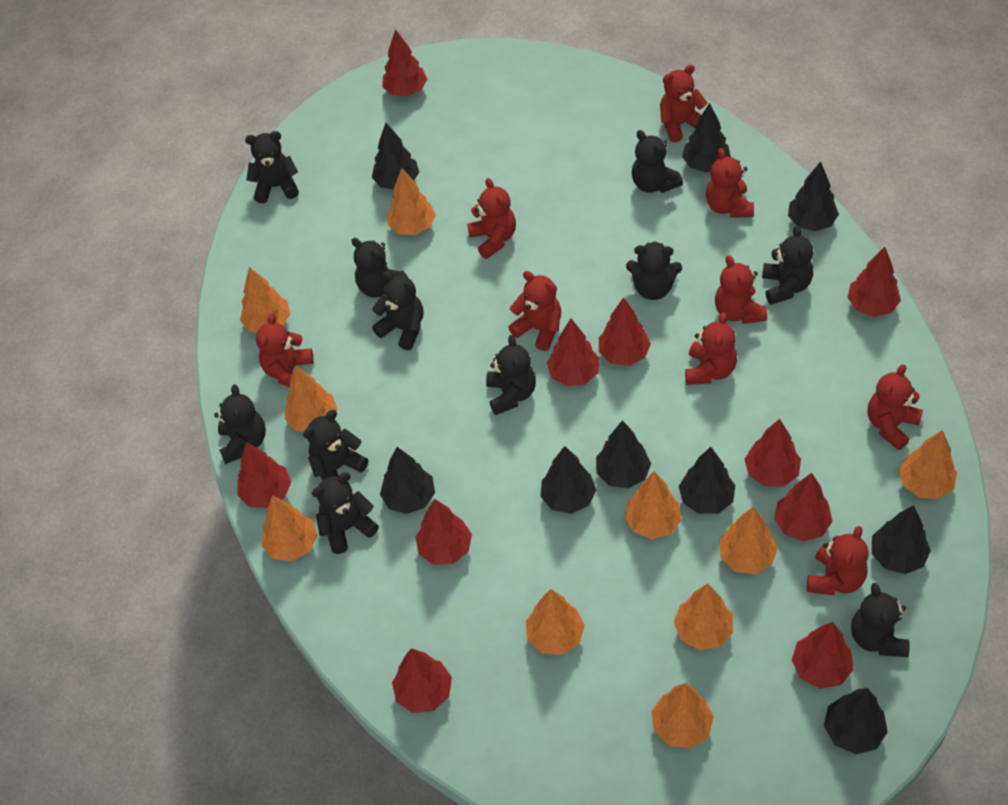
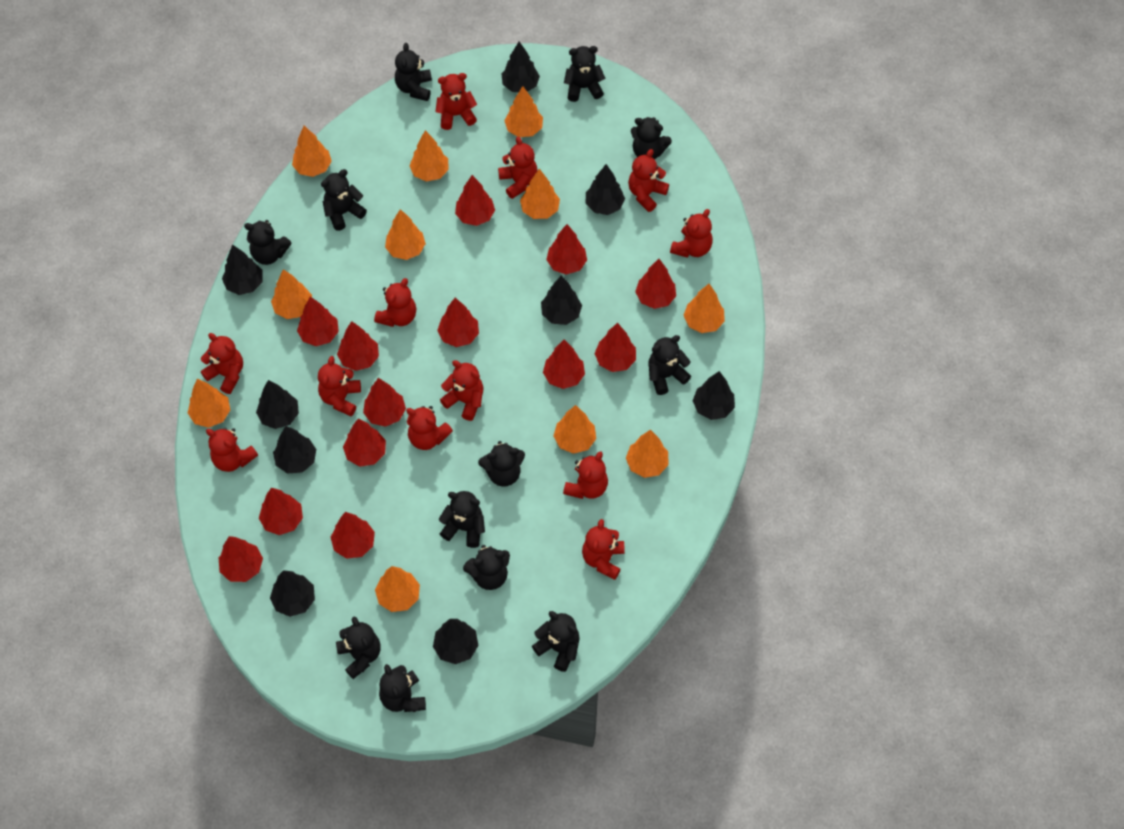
black teddy bear: 11 -> 12
orange tree: 10 -> 11
red teddy bear: 9 -> 12
red tree: 10 -> 13

